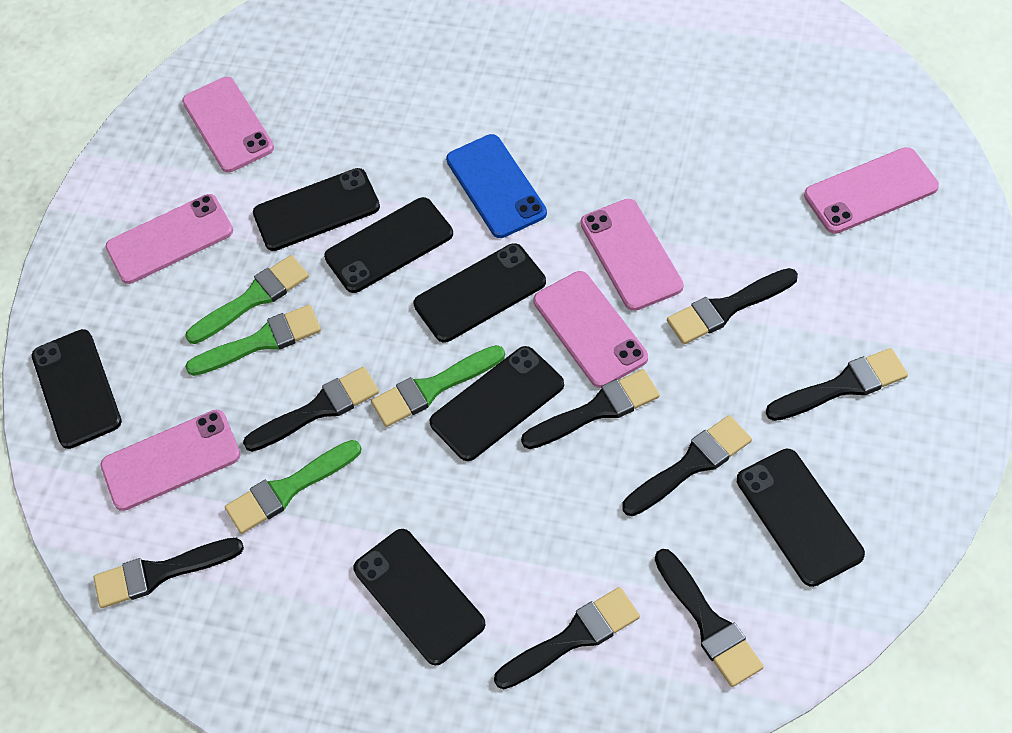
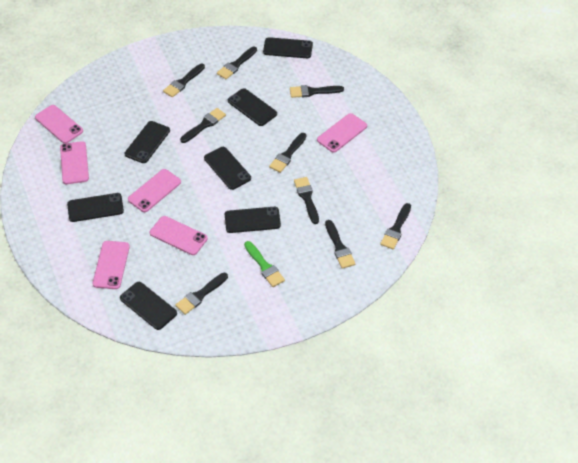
black brush: 8 -> 9
blue phone: 1 -> 0
green brush: 4 -> 1

